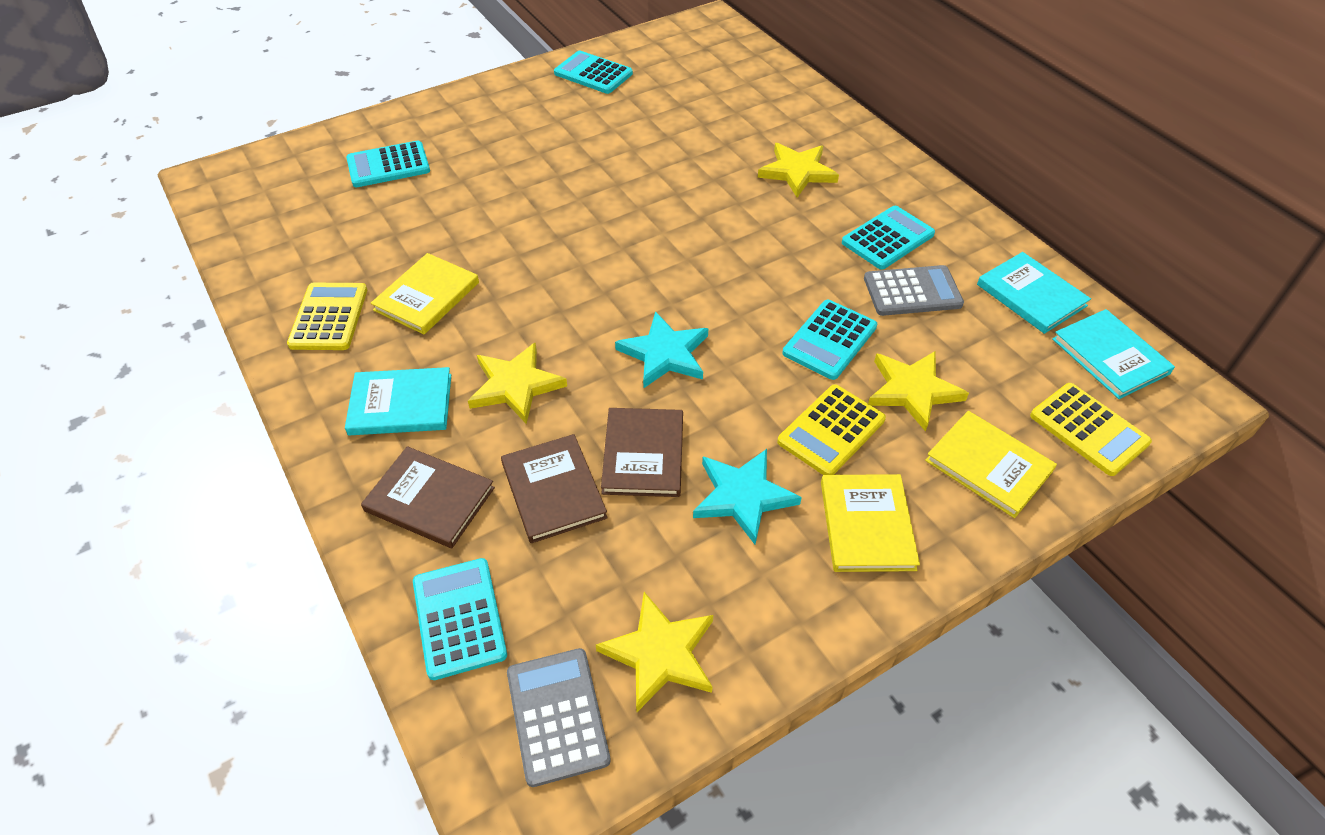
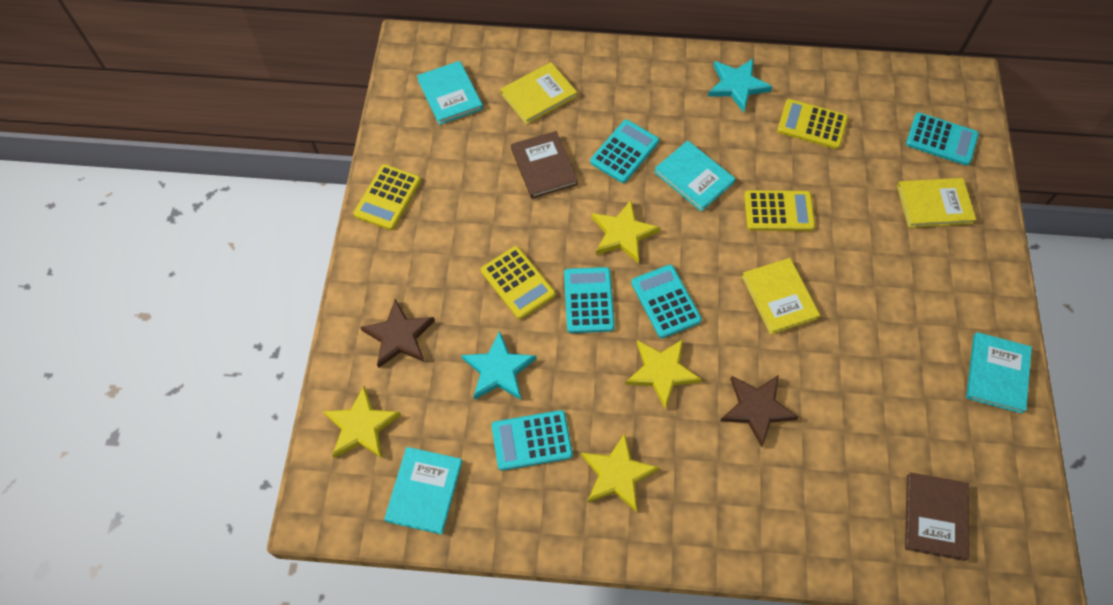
brown book: 3 -> 2
brown star: 0 -> 2
grey calculator: 2 -> 0
turquoise book: 3 -> 4
yellow calculator: 3 -> 4

